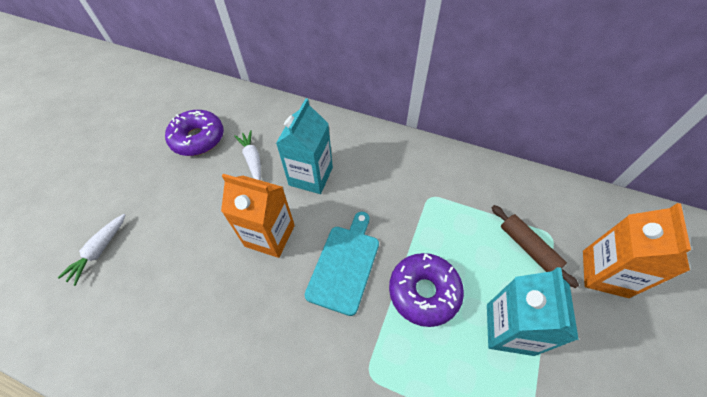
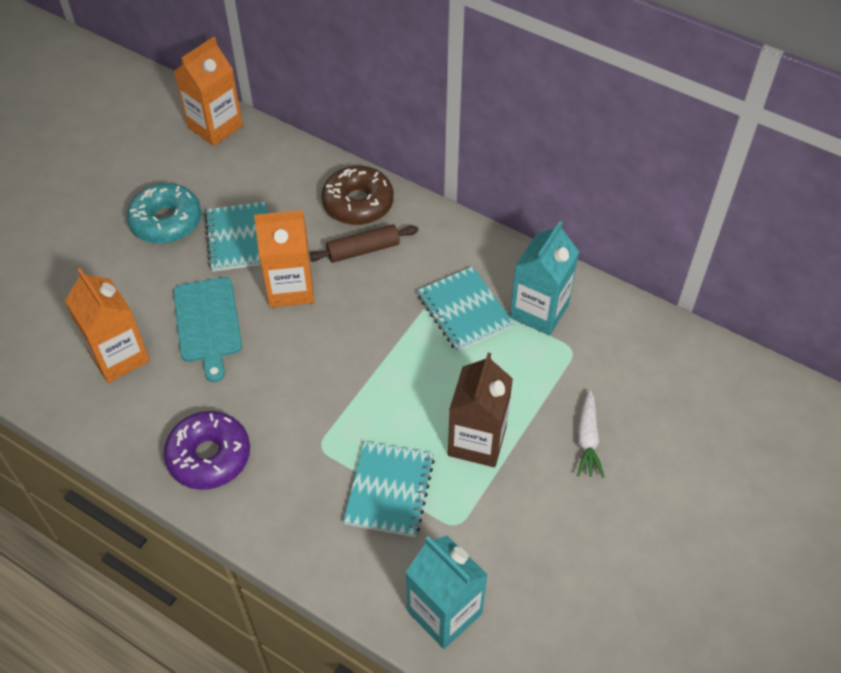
brown carton: 0 -> 1
brown donut: 0 -> 1
orange carton: 2 -> 3
purple donut: 2 -> 1
turquoise donut: 0 -> 1
turquoise notebook: 0 -> 3
white carrot: 2 -> 1

